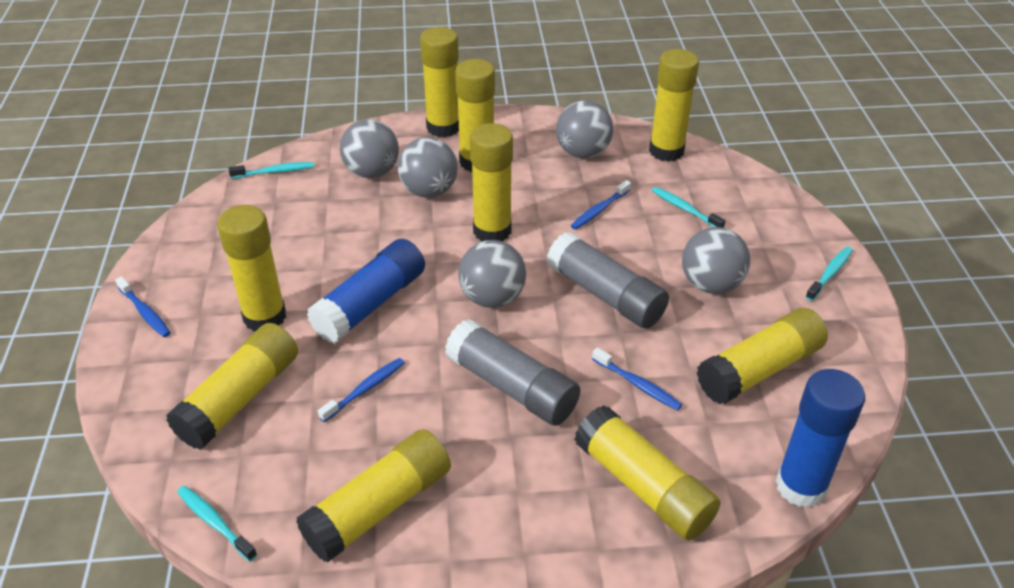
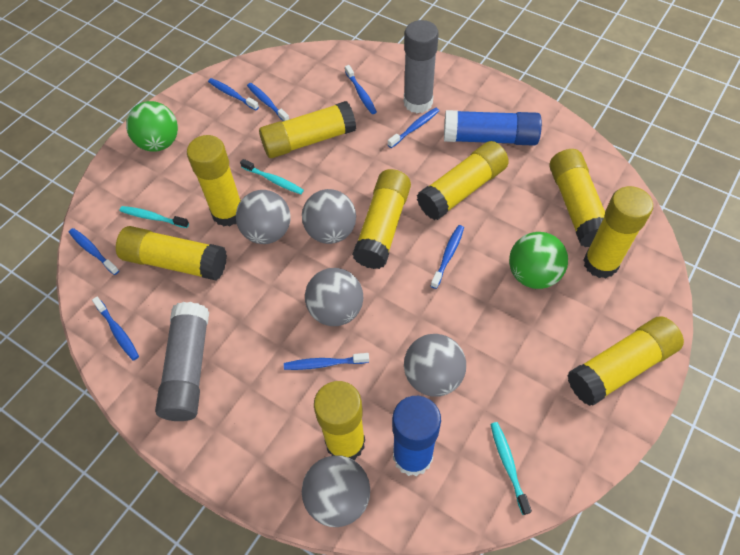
blue toothbrush: 4 -> 8
green ball: 0 -> 2
turquoise toothbrush: 4 -> 3

